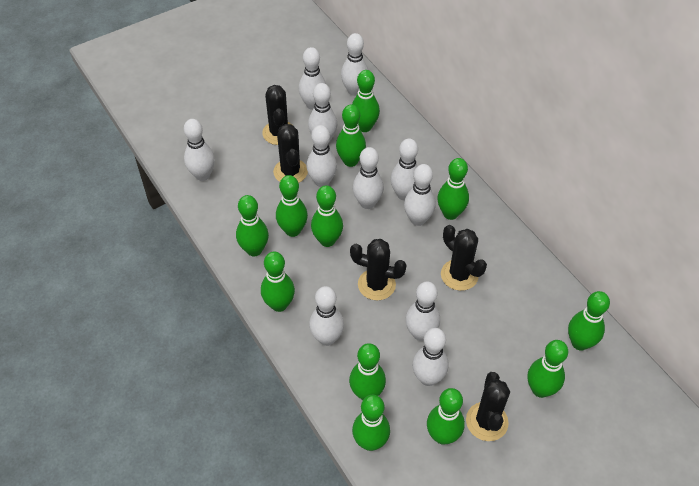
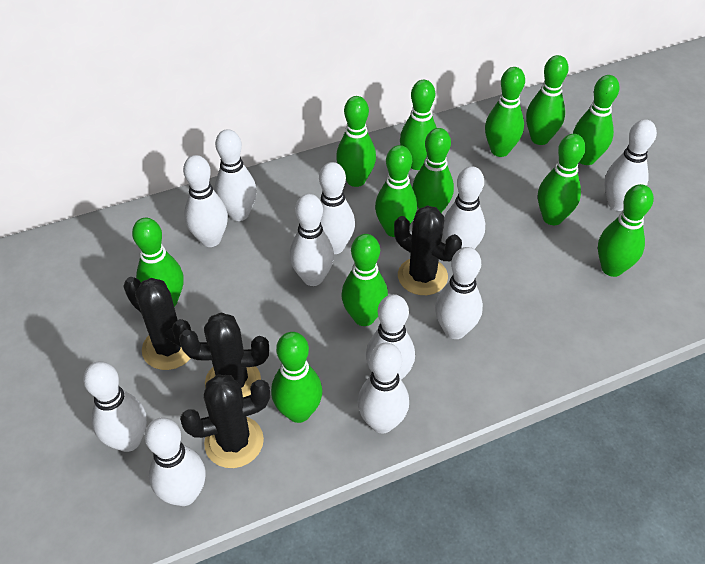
black cactus: 5 -> 4

